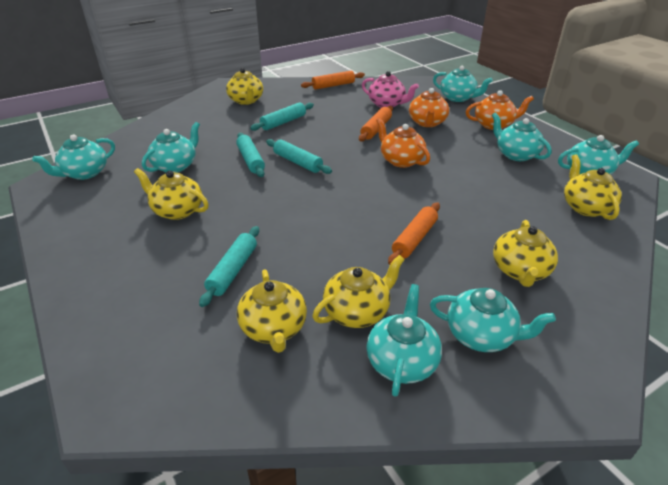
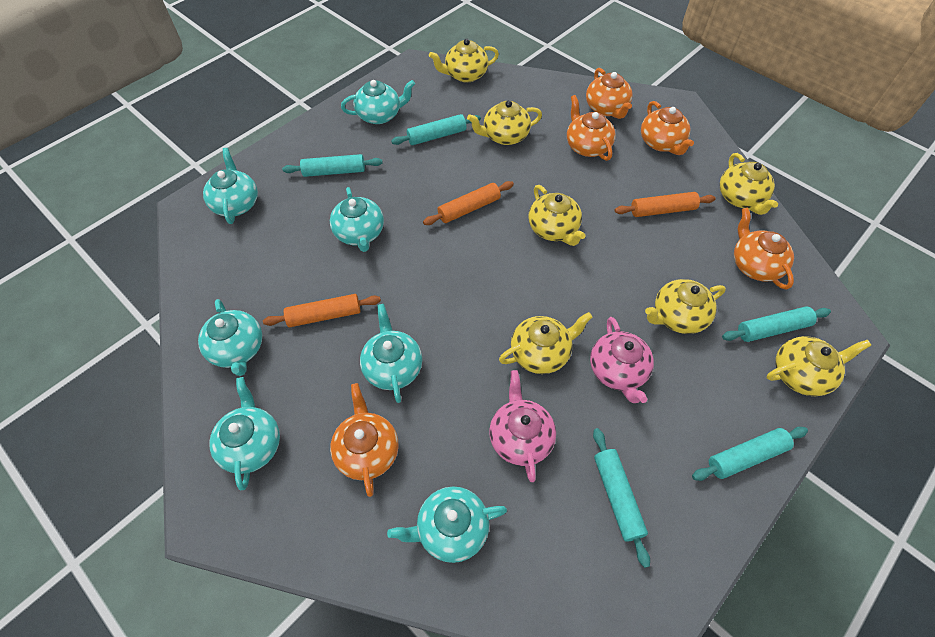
orange teapot: 3 -> 5
pink teapot: 1 -> 2
turquoise rolling pin: 4 -> 5
yellow teapot: 6 -> 7

